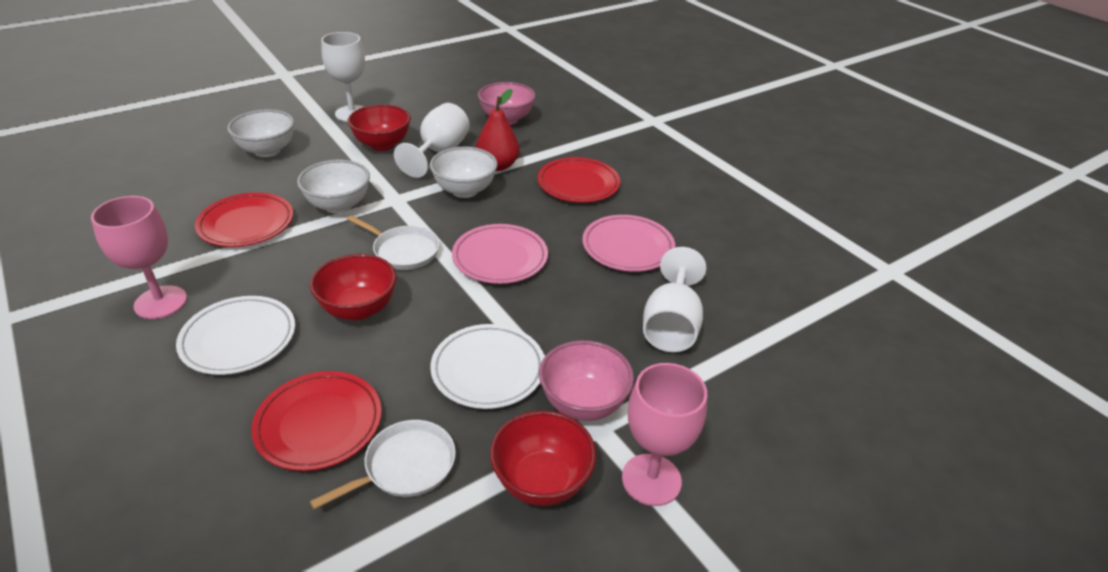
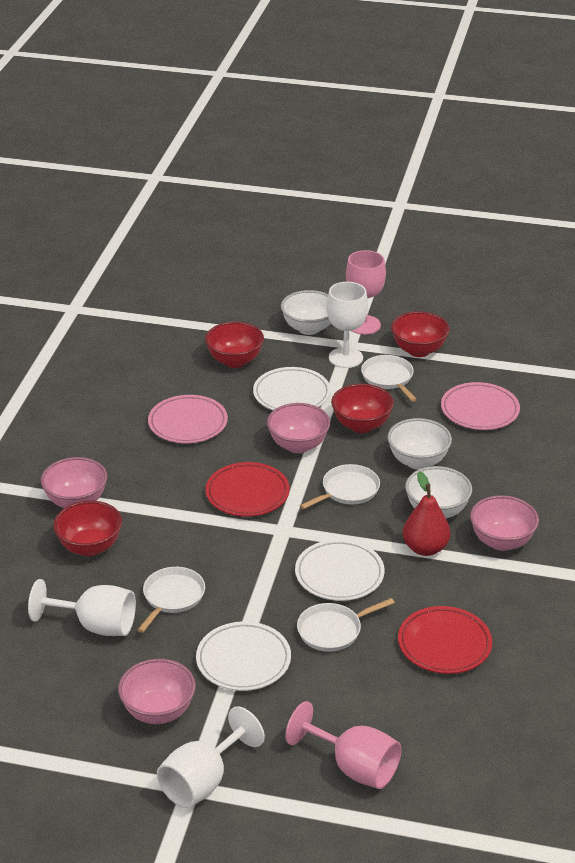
pink bowl: 2 -> 4
red bowl: 3 -> 4
red plate: 3 -> 2
white pan: 2 -> 4
white plate: 2 -> 3

